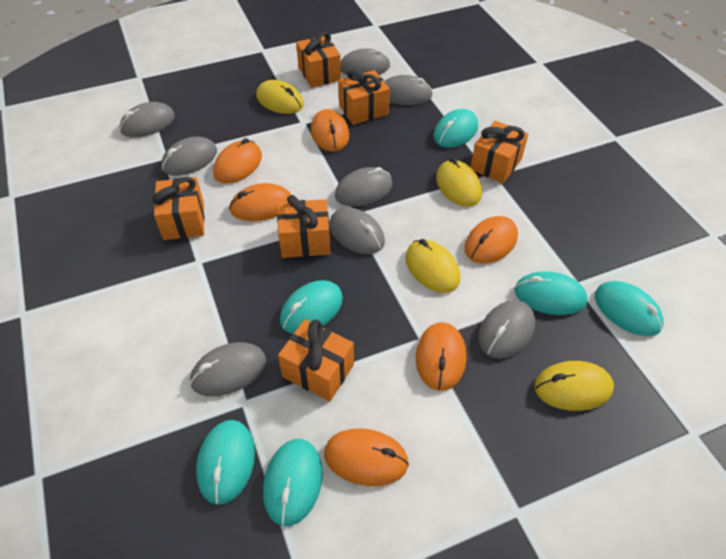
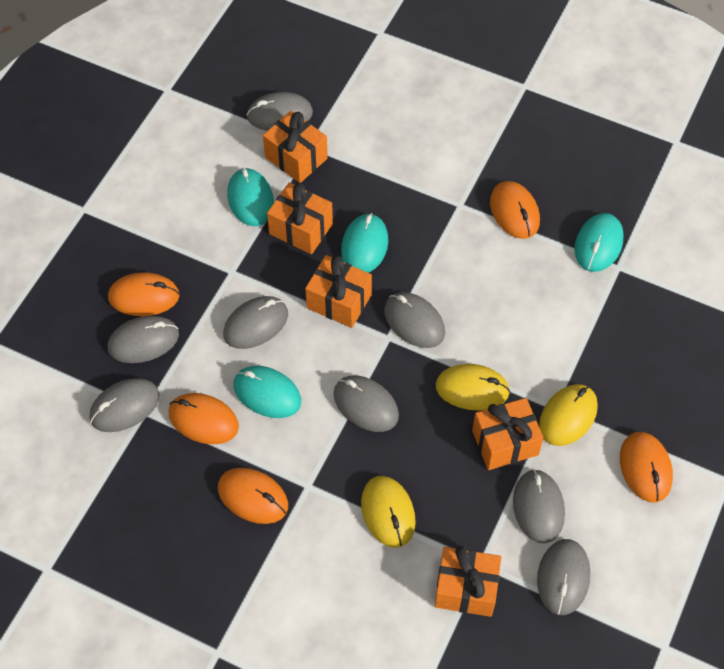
orange gift: 6 -> 5
orange mouse: 6 -> 5
turquoise mouse: 6 -> 4
yellow mouse: 4 -> 3

